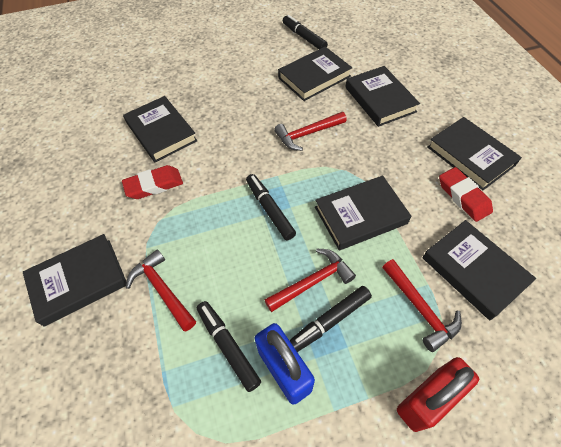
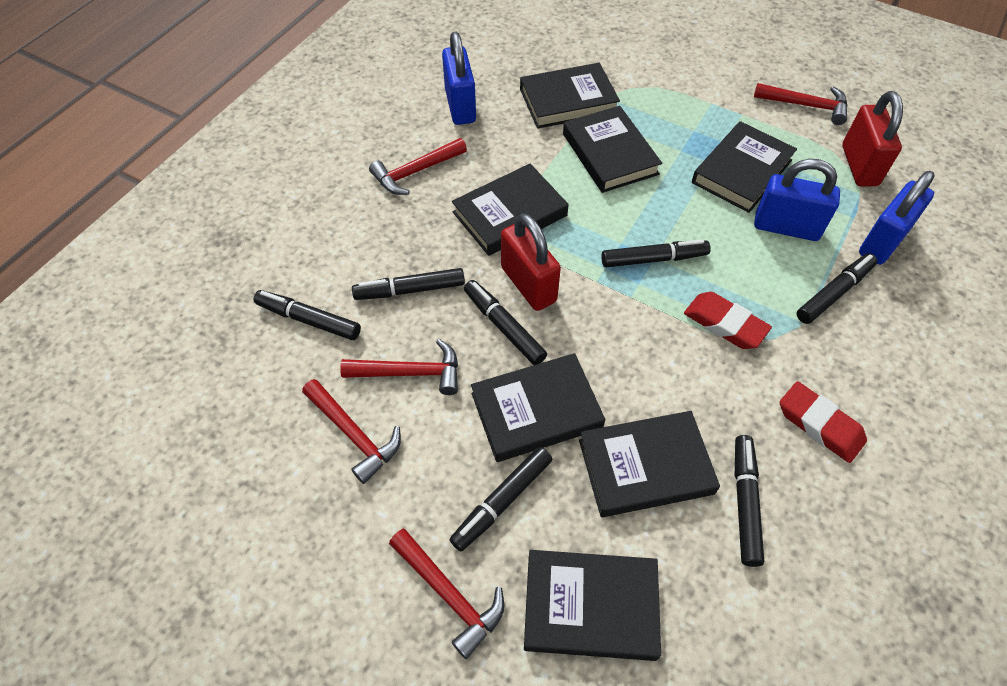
black marker: 4 -> 7
blue padlock: 1 -> 3
red hammer: 4 -> 5
red padlock: 1 -> 2

